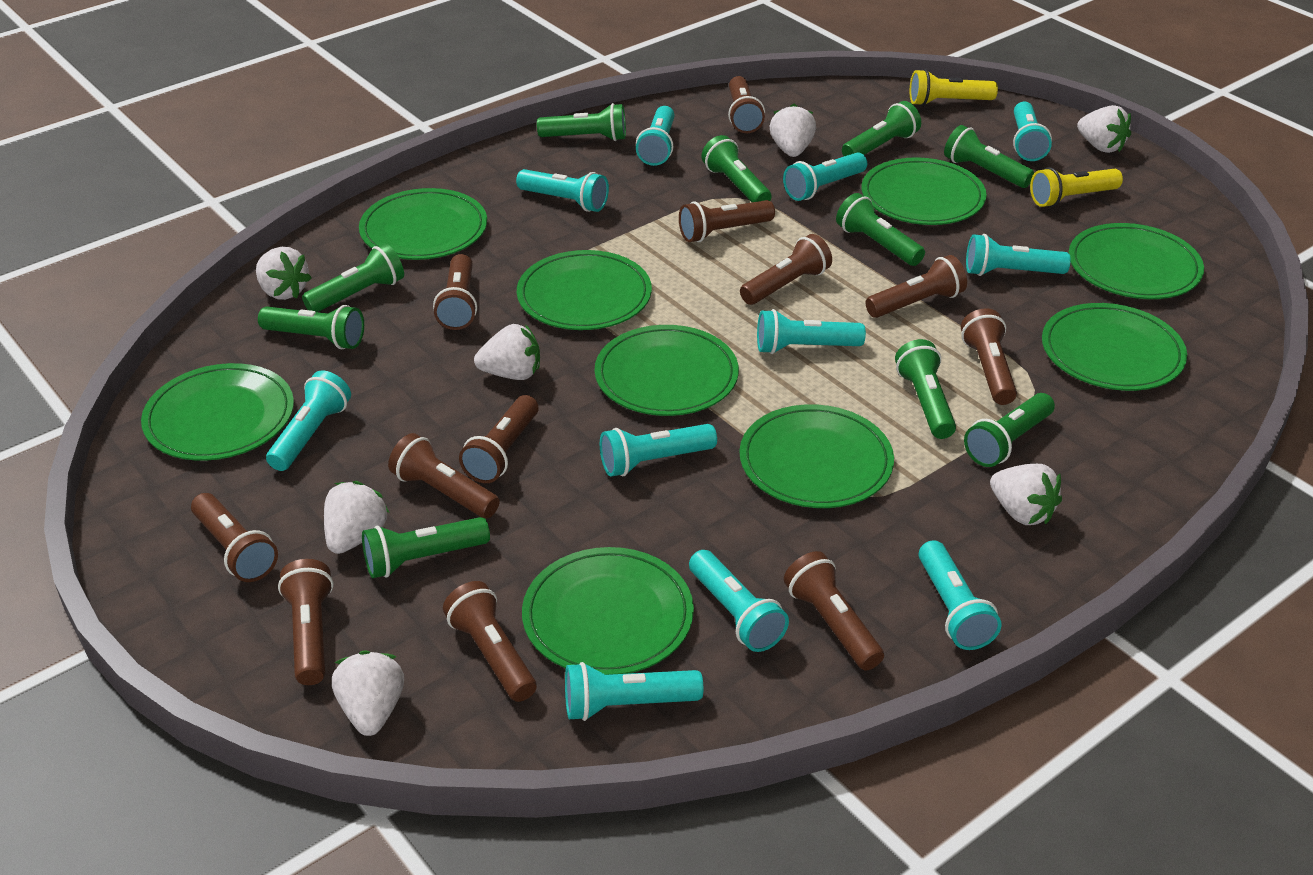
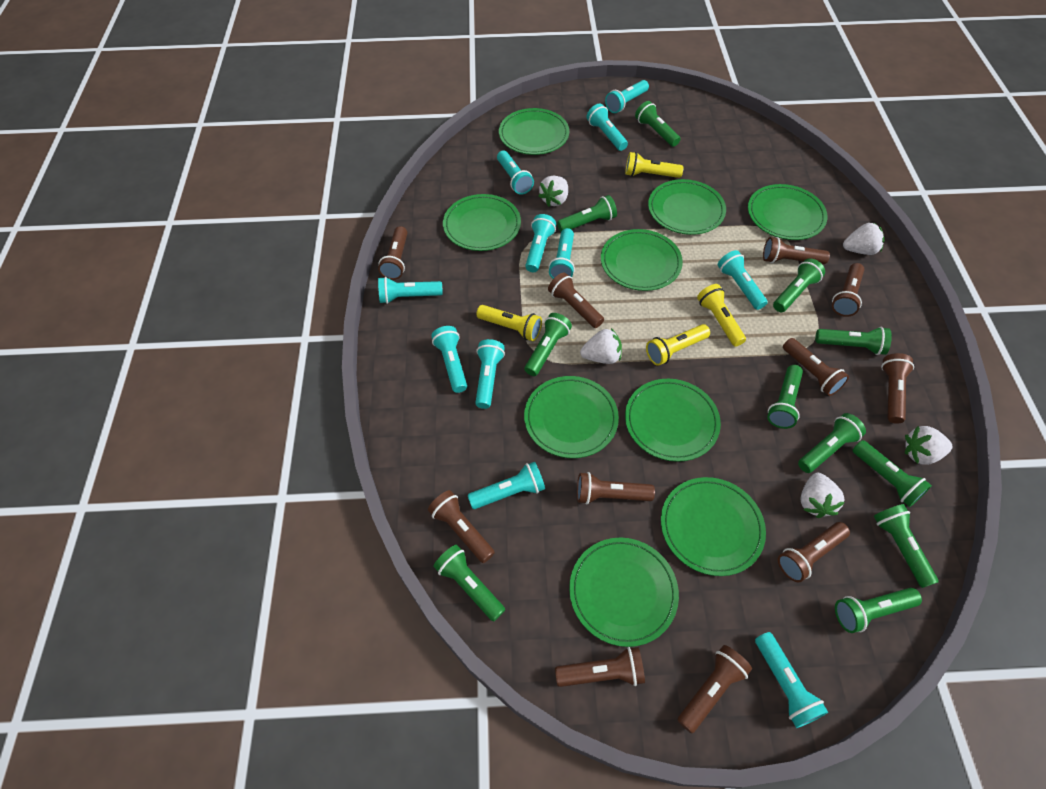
brown flashlight: 12 -> 11
green flashlight: 10 -> 11
white strawberry: 7 -> 5
yellow flashlight: 2 -> 4

